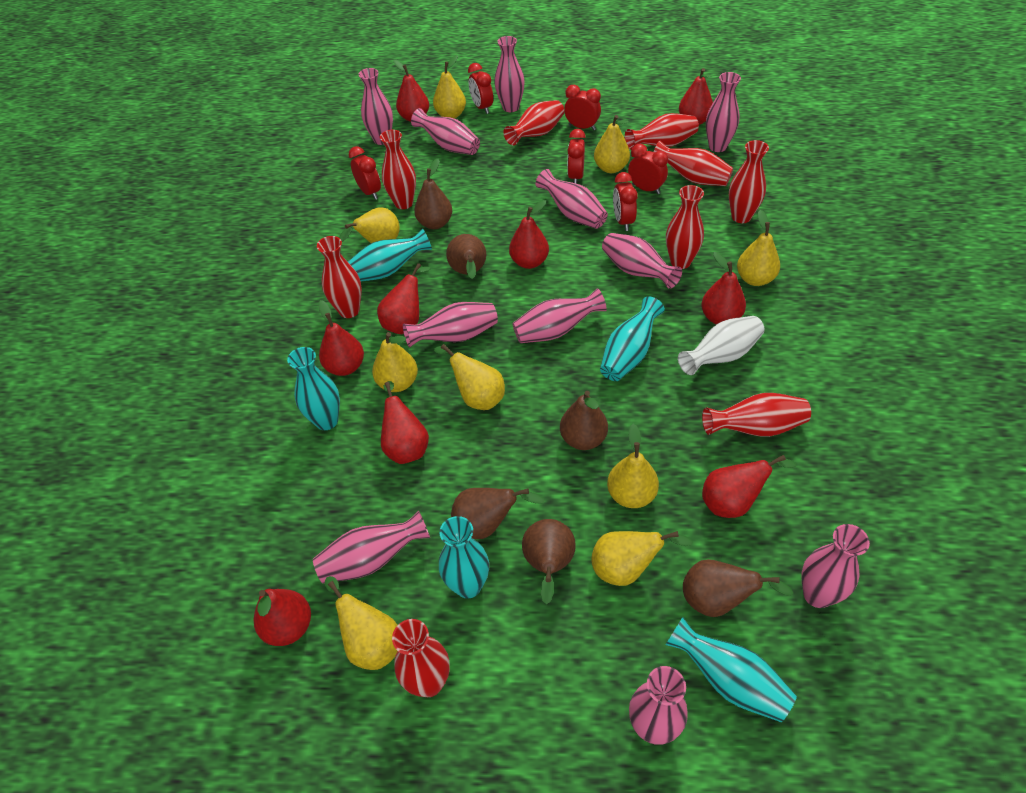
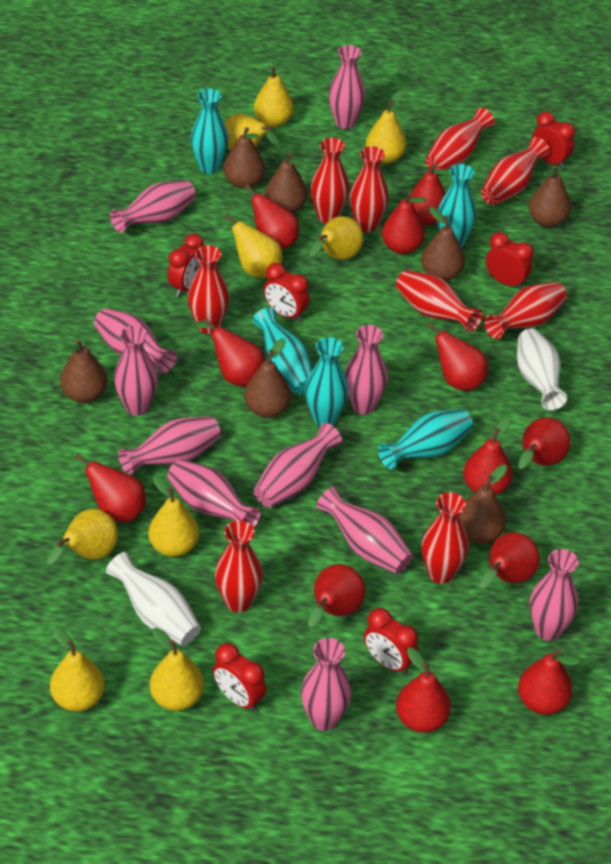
brown pear: 6 -> 7
red pear: 9 -> 12
white vase: 1 -> 2

